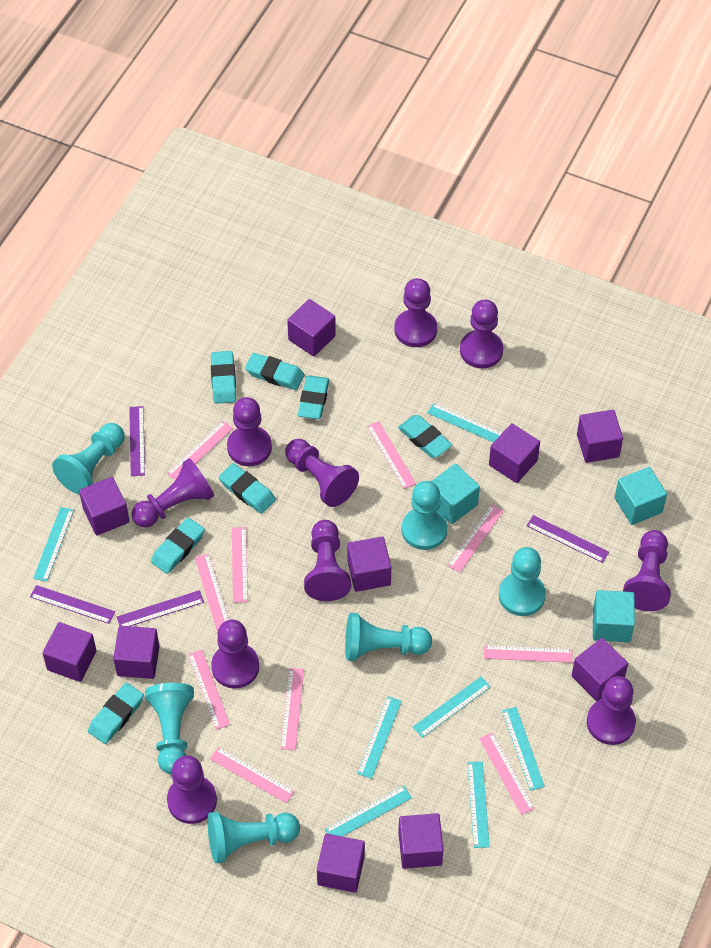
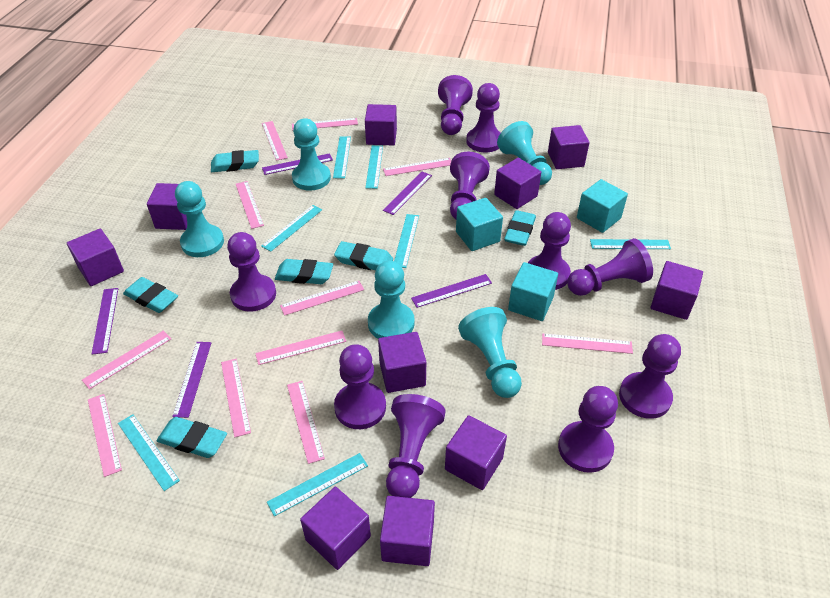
pink ruler: 10 -> 11
purple ruler: 4 -> 5
turquoise eraser: 7 -> 6
turquoise pawn: 6 -> 5

